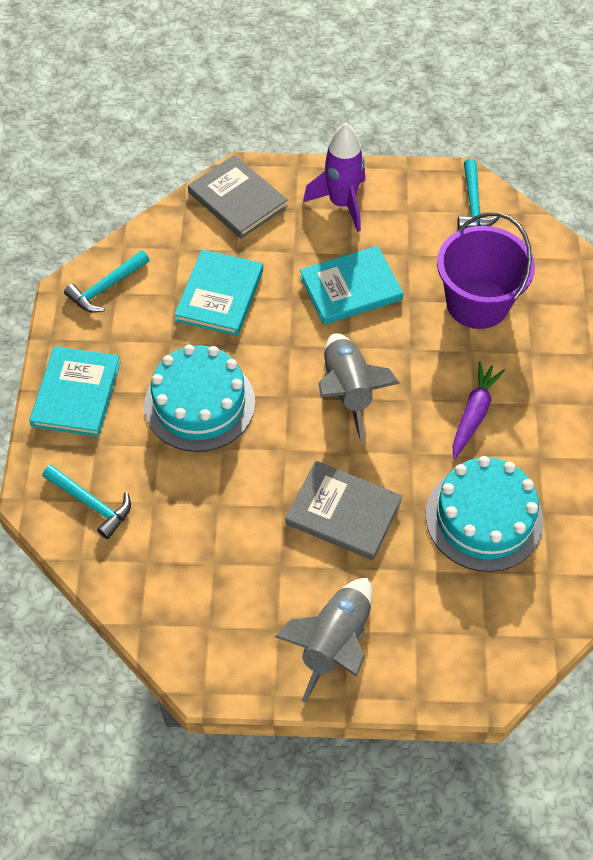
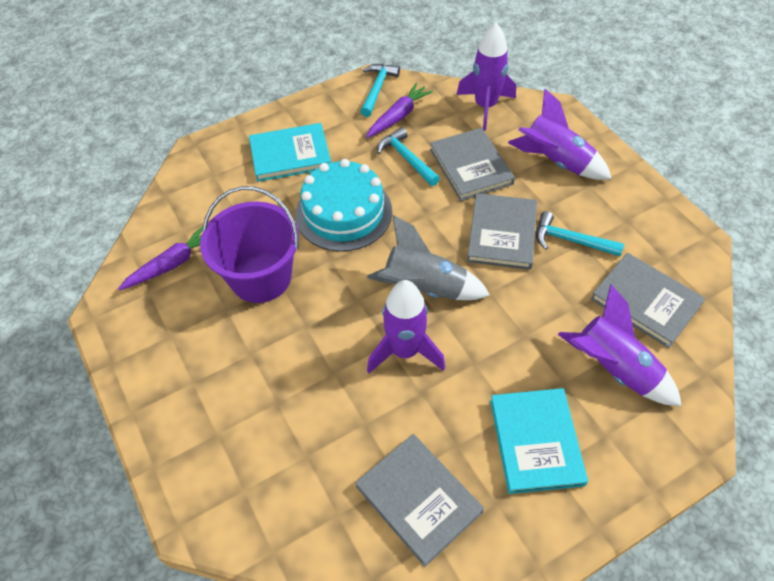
grey book: 2 -> 4
grey rocket: 2 -> 1
purple carrot: 1 -> 2
purple rocket: 1 -> 4
turquoise book: 3 -> 2
turquoise cake: 2 -> 1

